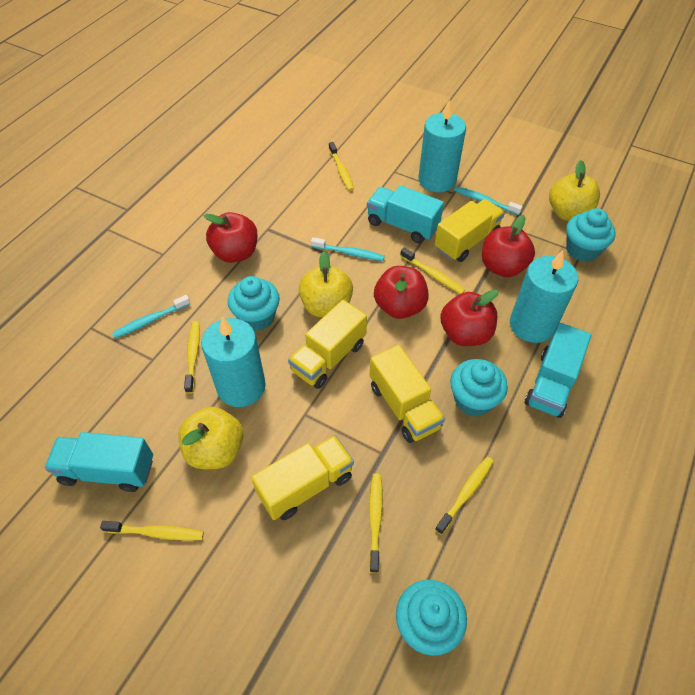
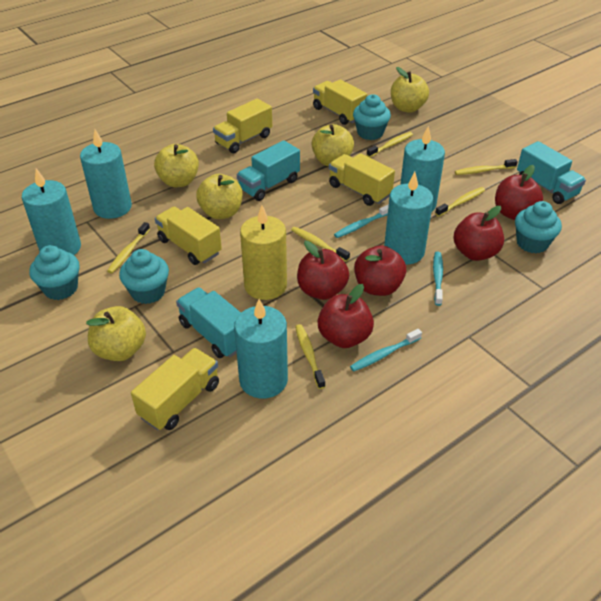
red apple: 4 -> 5
turquoise candle: 3 -> 5
yellow apple: 3 -> 5
yellow candle: 0 -> 1
yellow truck: 4 -> 5

